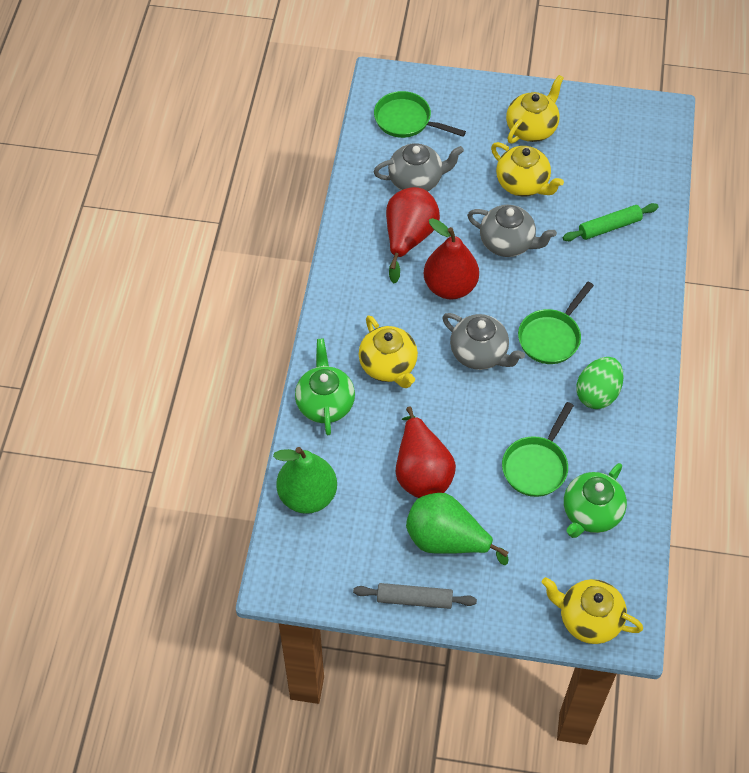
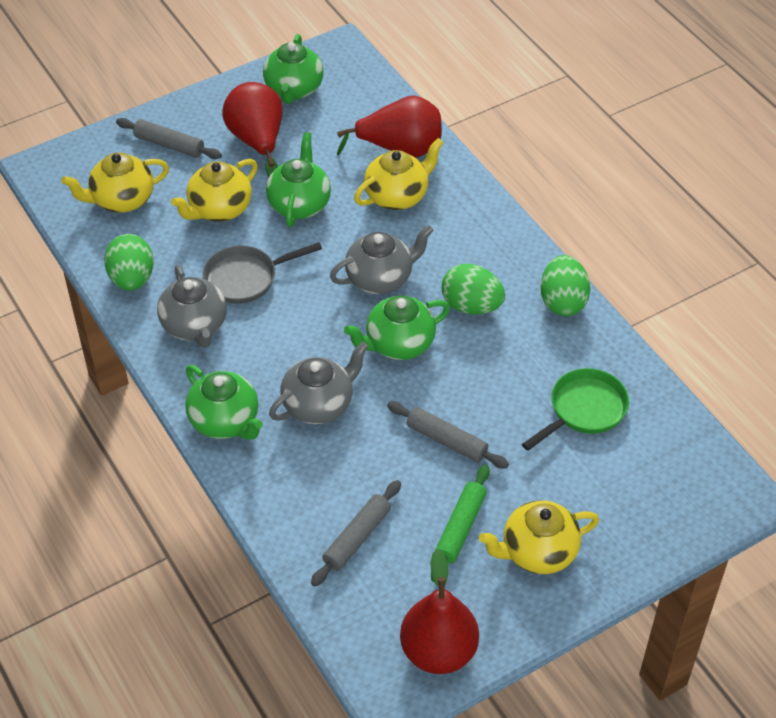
green egg: 1 -> 3
green pan: 3 -> 1
green pear: 2 -> 0
green teapot: 2 -> 4
grey pan: 0 -> 1
grey rolling pin: 1 -> 3

